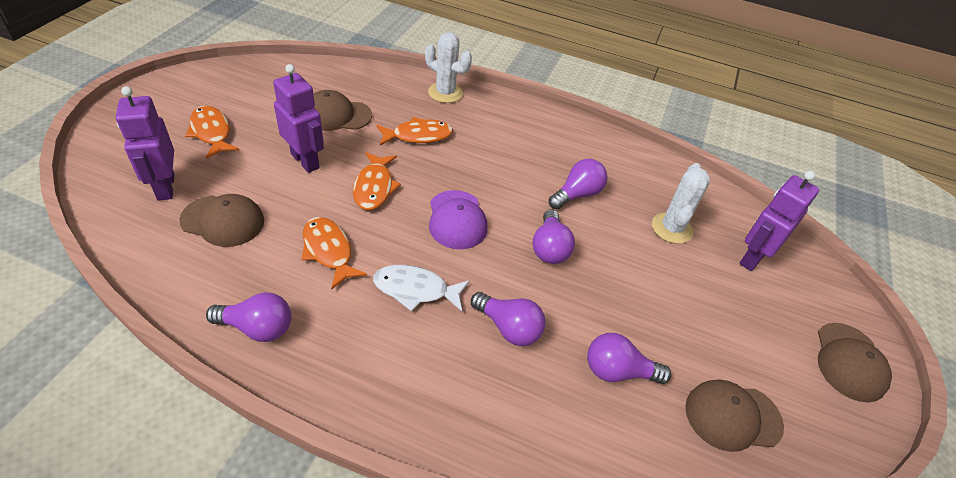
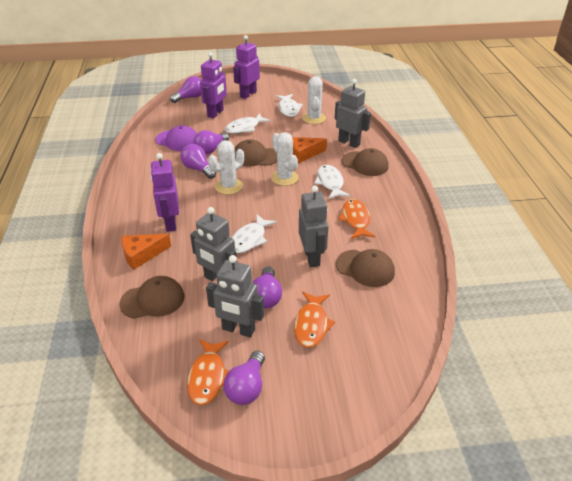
grey robot: 0 -> 4
orange cheese: 0 -> 2
orange fish: 4 -> 3
white cactus: 2 -> 3
white fish: 1 -> 4

